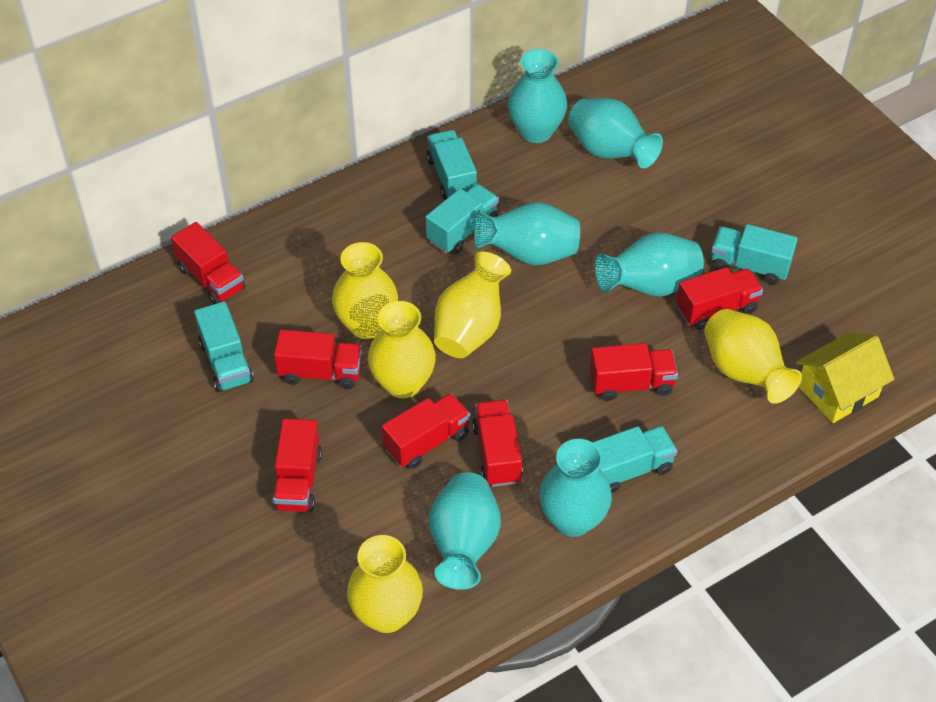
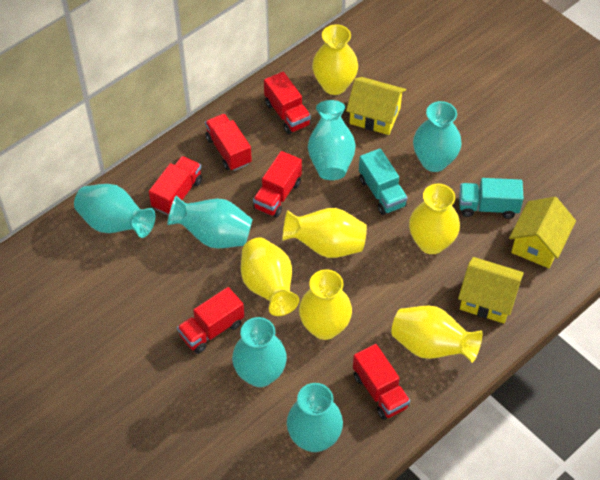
red truck: 7 -> 6
turquoise truck: 5 -> 2
yellow house: 1 -> 3
yellow vase: 5 -> 6

